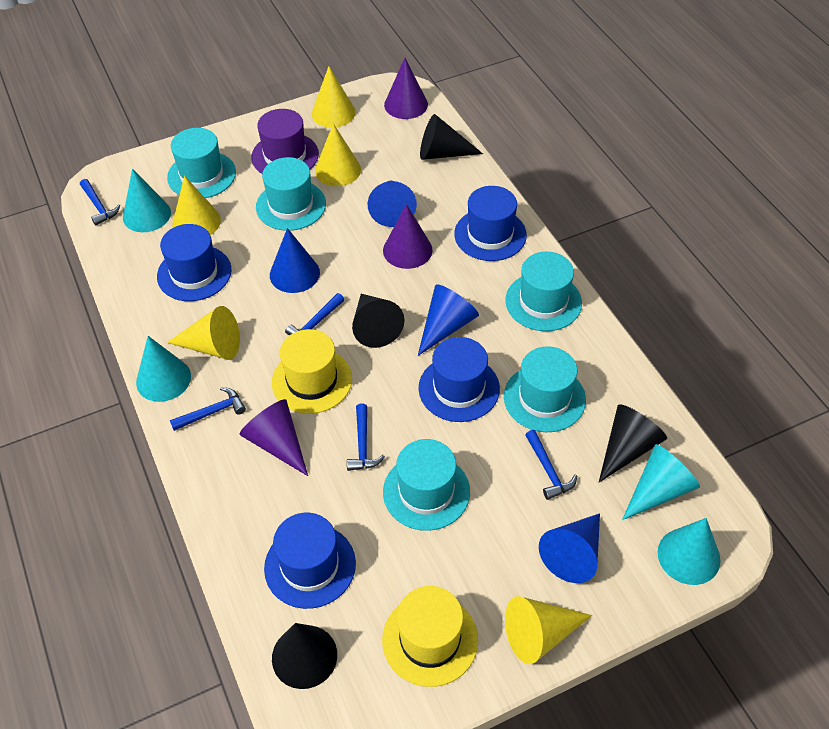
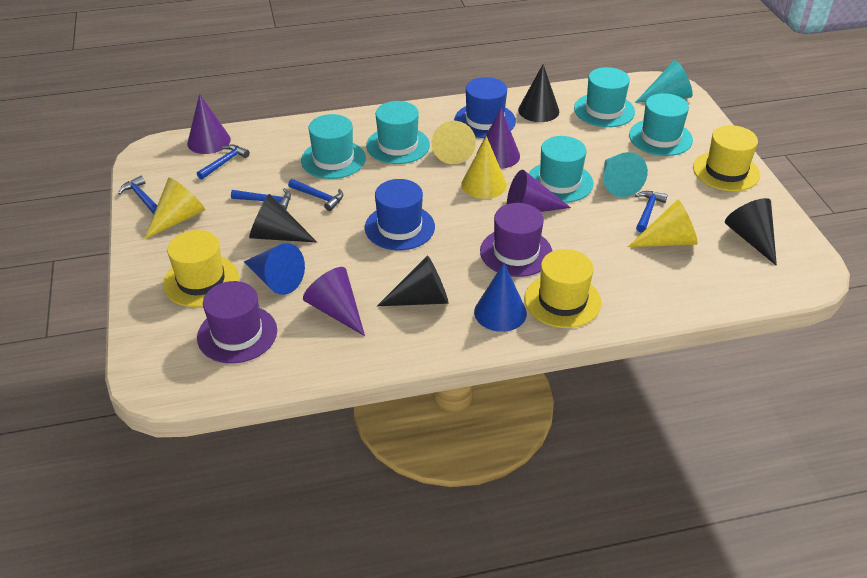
blue cone: 4 -> 2
blue hat: 4 -> 2
purple cone: 3 -> 4
purple hat: 1 -> 2
turquoise cone: 4 -> 2
yellow cone: 5 -> 4
yellow hat: 2 -> 3

